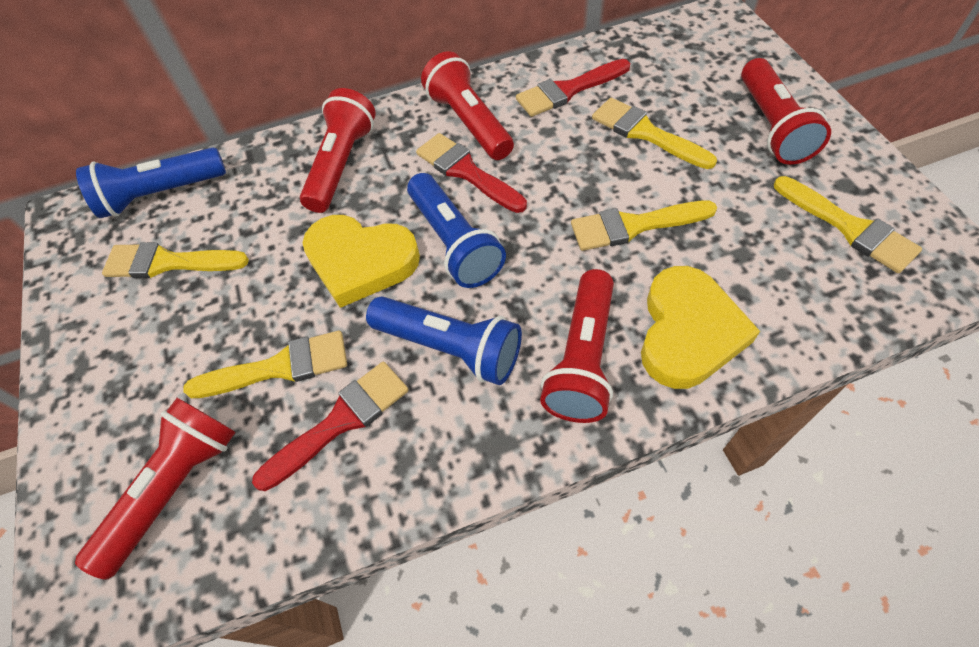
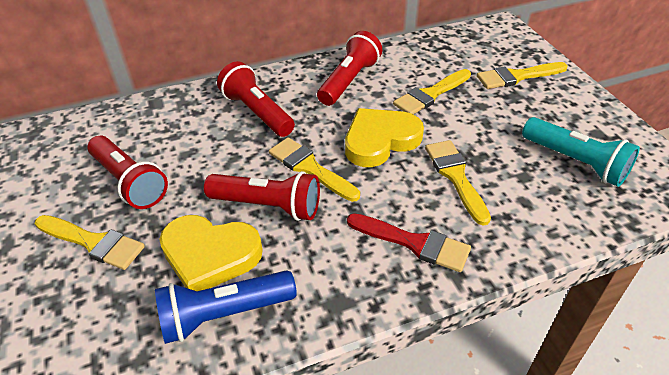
blue flashlight: 3 -> 1
red brush: 3 -> 1
red flashlight: 5 -> 4
turquoise flashlight: 0 -> 1

